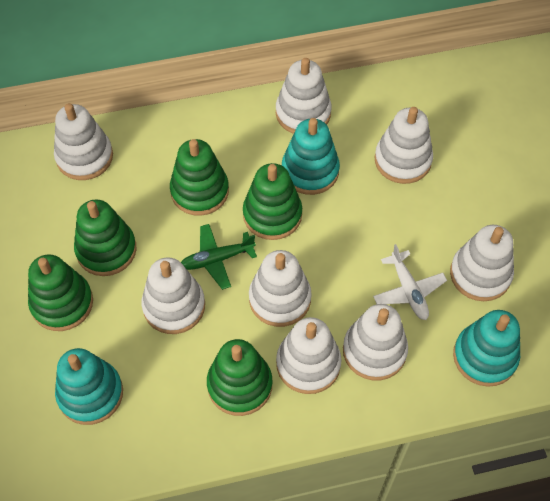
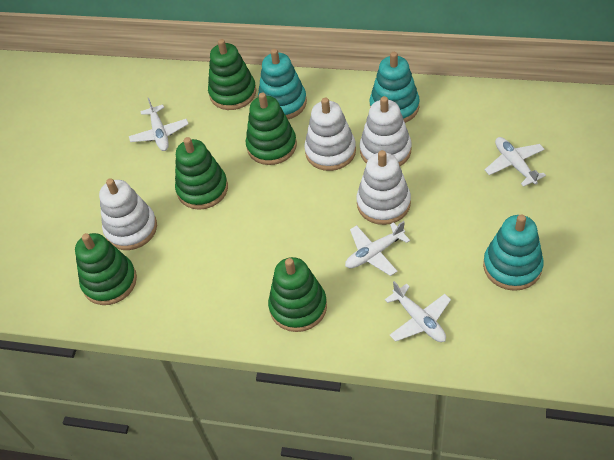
green plane: 1 -> 0
white plane: 1 -> 4
white stacking toy: 8 -> 4

